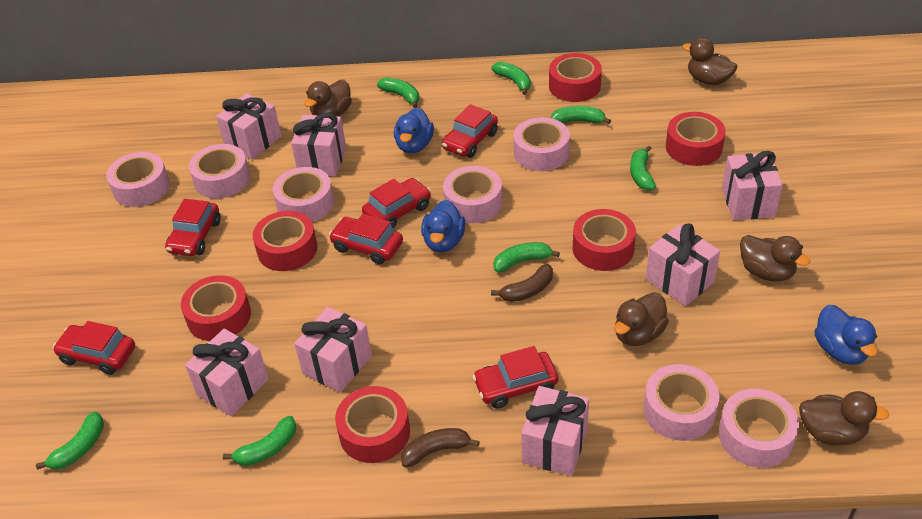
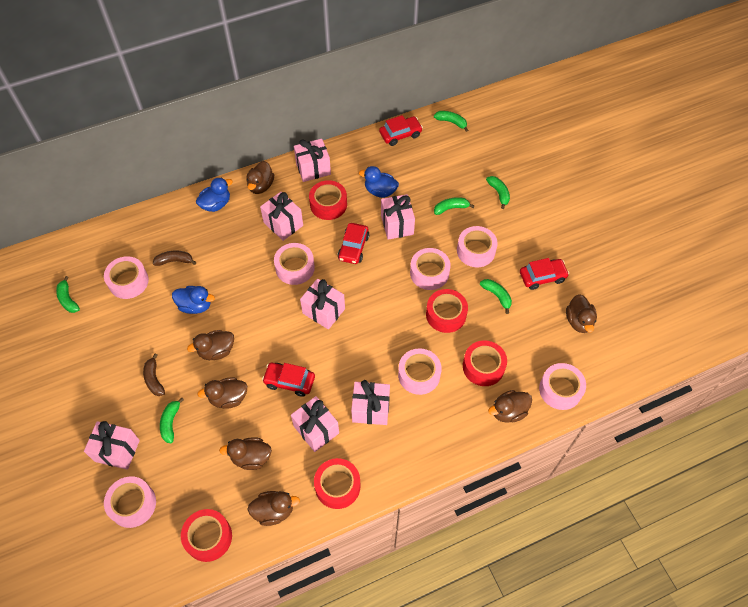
brown duck: 5 -> 7
green banana: 7 -> 6
red car: 6 -> 4
red tape: 6 -> 5

